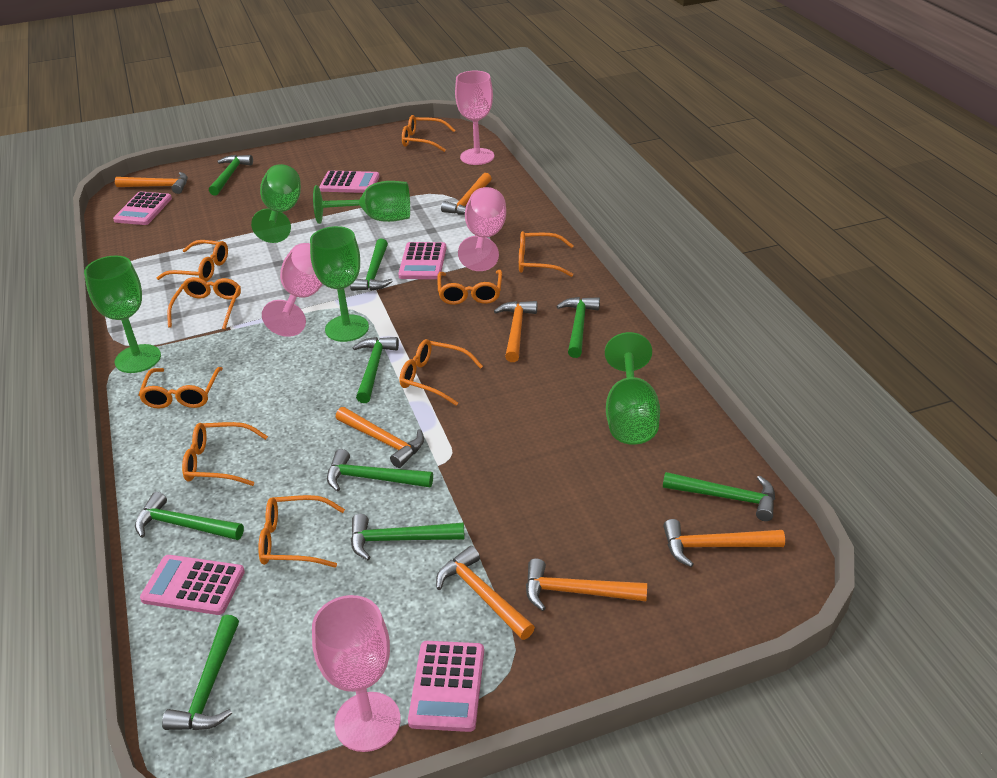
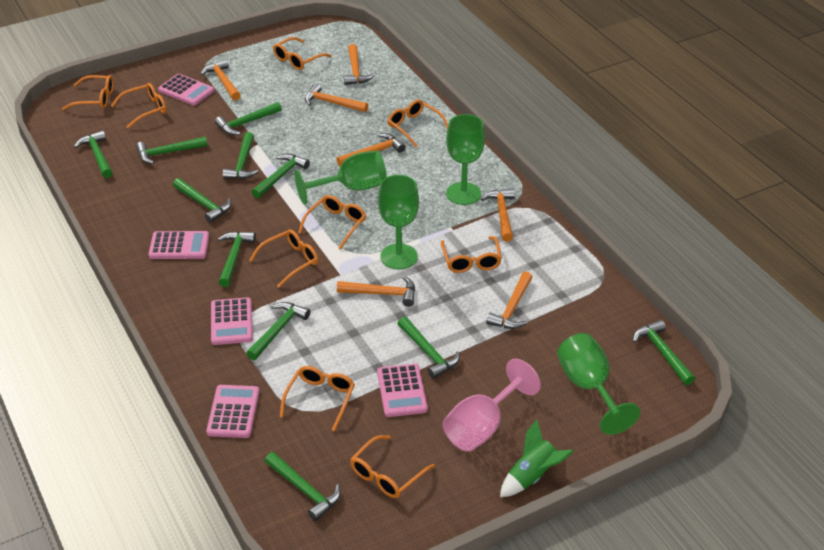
green goblet: 5 -> 4
green hammer: 9 -> 11
green rocket: 0 -> 1
pink goblet: 4 -> 1

